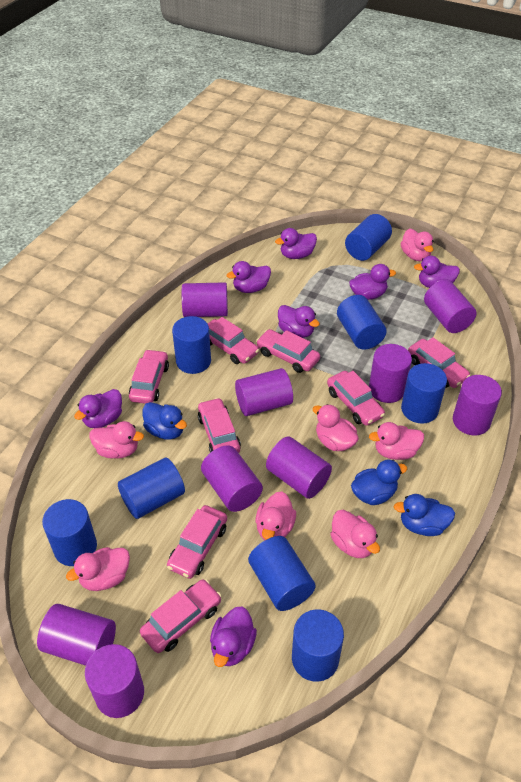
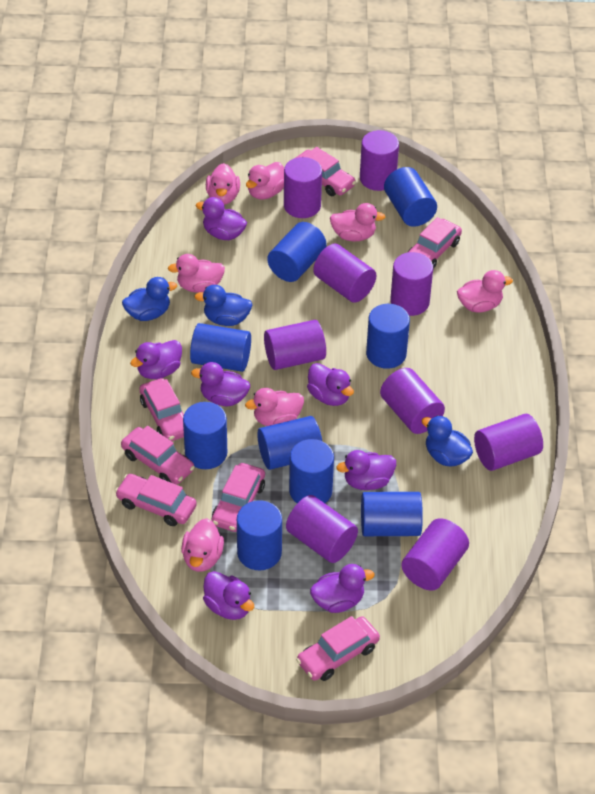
blue cylinder: 8 -> 9
pink car: 8 -> 7

